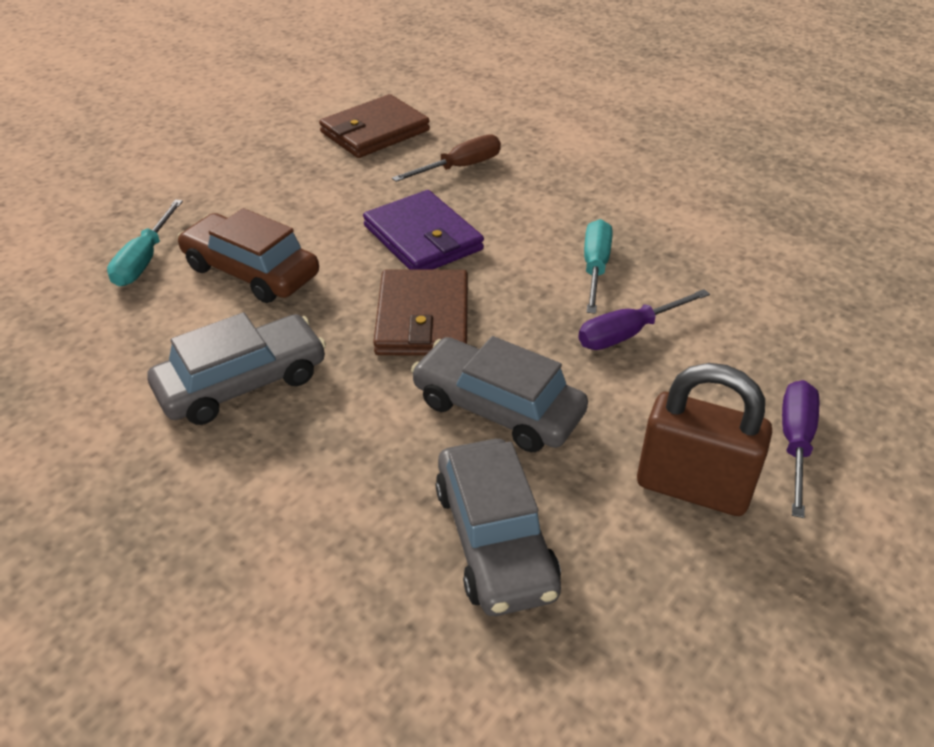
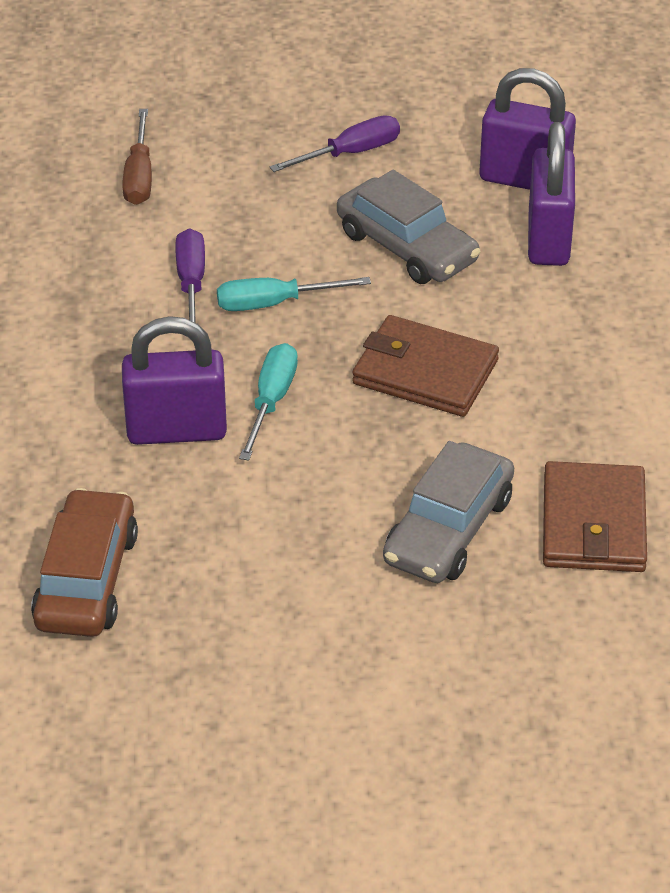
brown padlock: 1 -> 0
grey car: 3 -> 2
purple padlock: 0 -> 3
purple wallet: 1 -> 0

